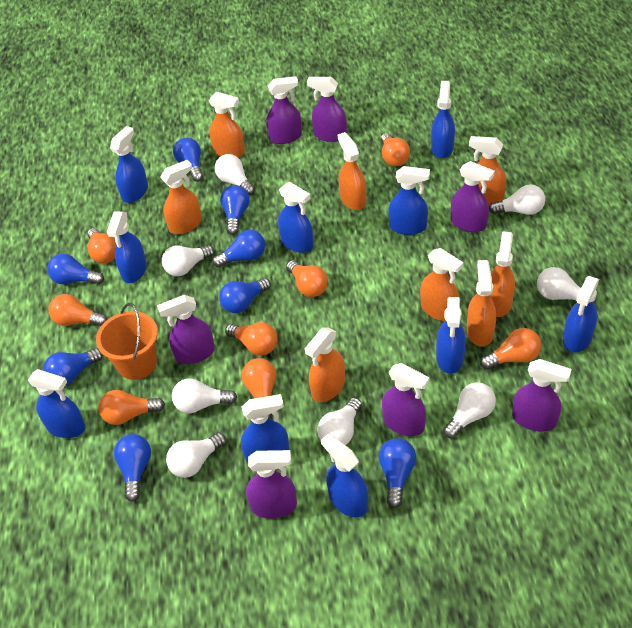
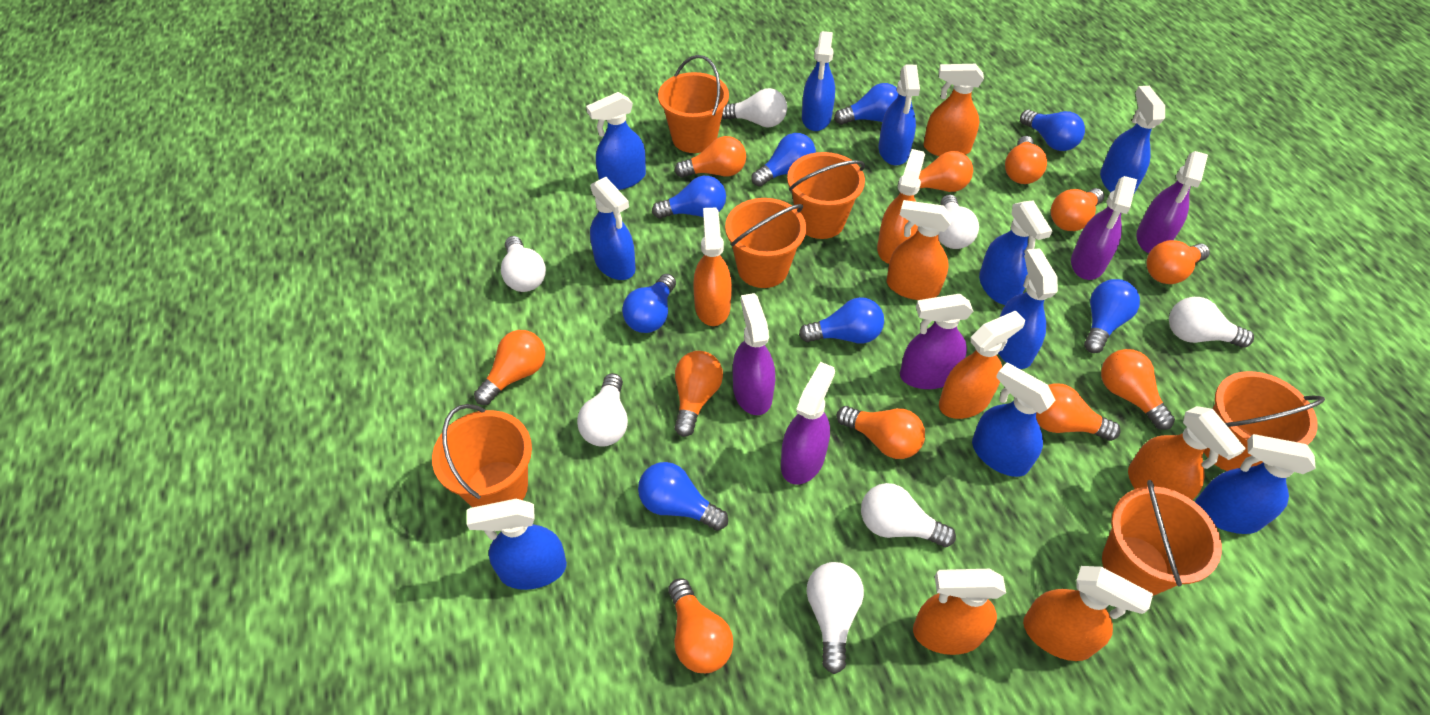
orange bucket: 1 -> 6
orange light bulb: 8 -> 11
purple spray bottle: 7 -> 5
white light bulb: 8 -> 7

